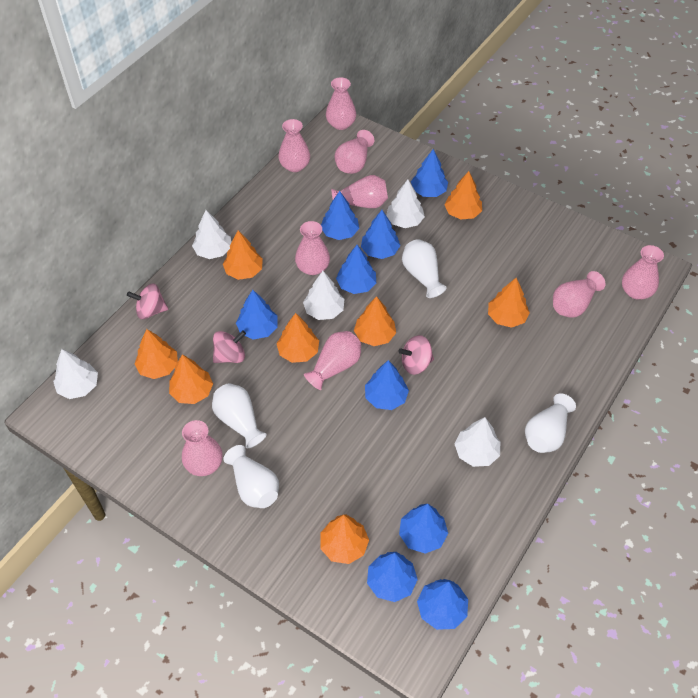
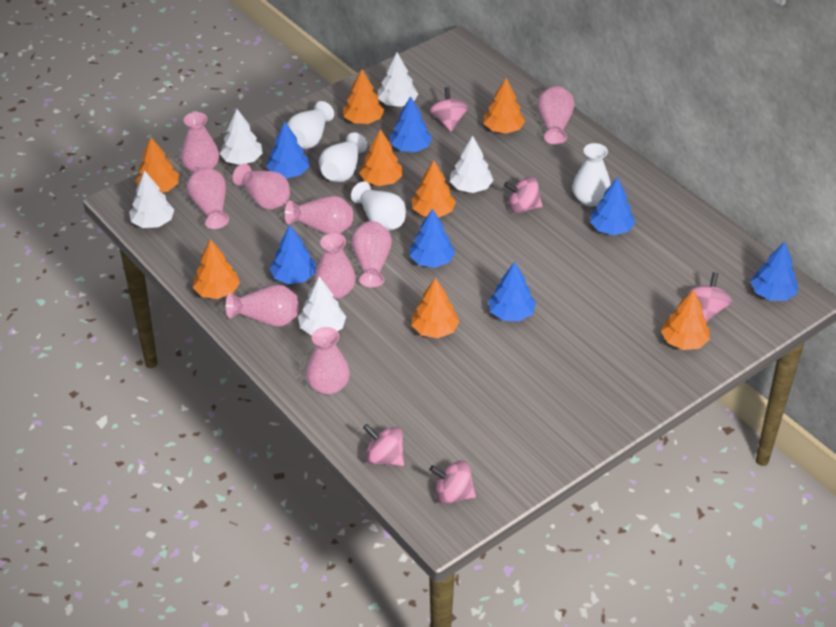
blue tree: 9 -> 7
pink spinning top: 3 -> 5

